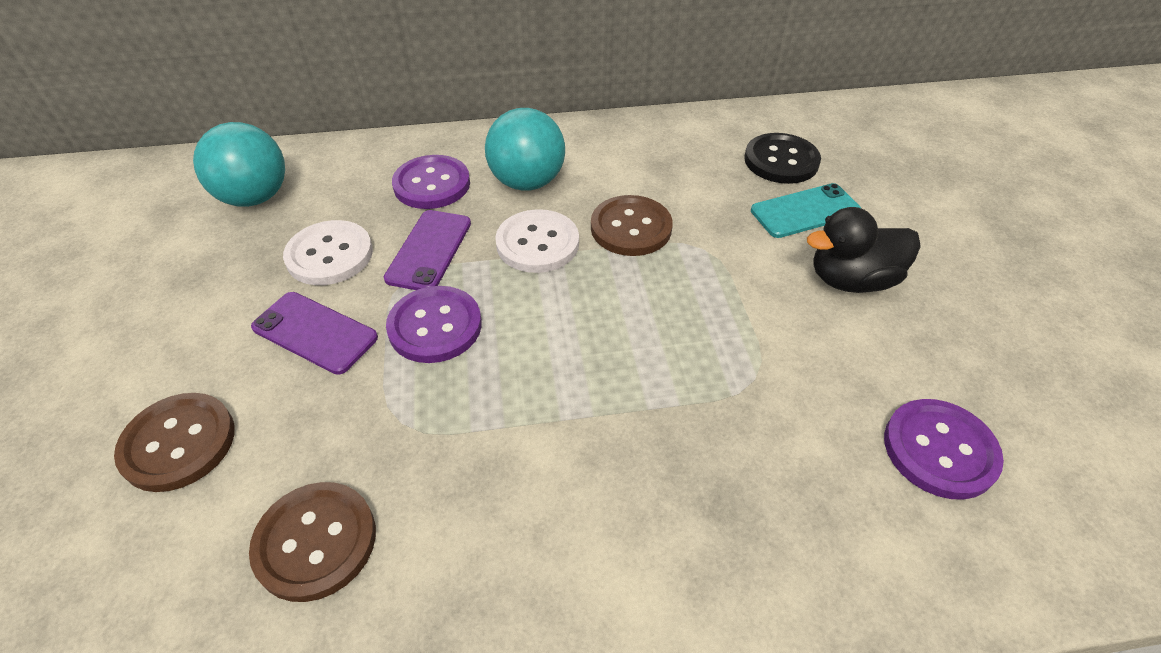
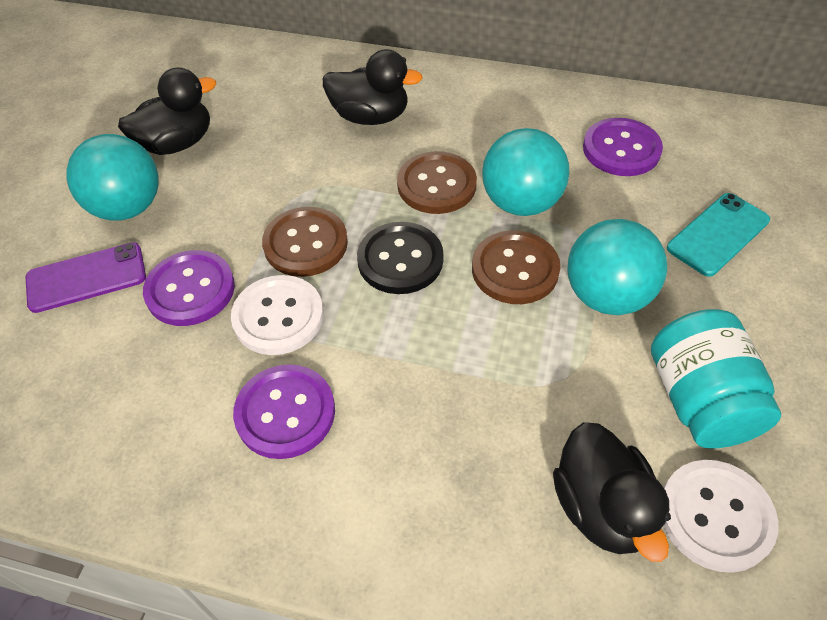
black duck: 1 -> 3
purple phone: 2 -> 1
turquoise ball: 2 -> 3
turquoise jar: 0 -> 1

